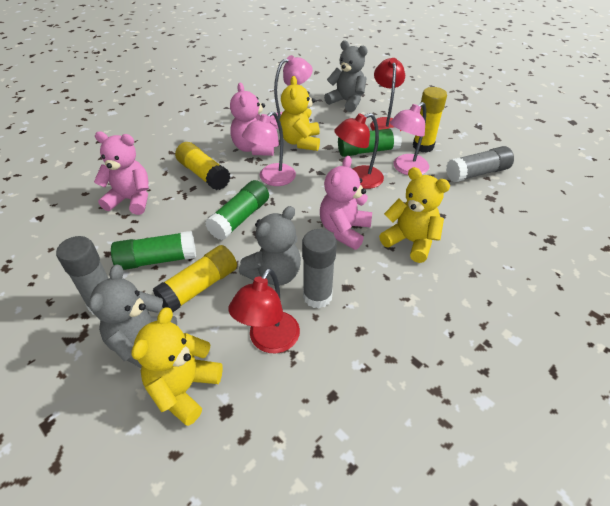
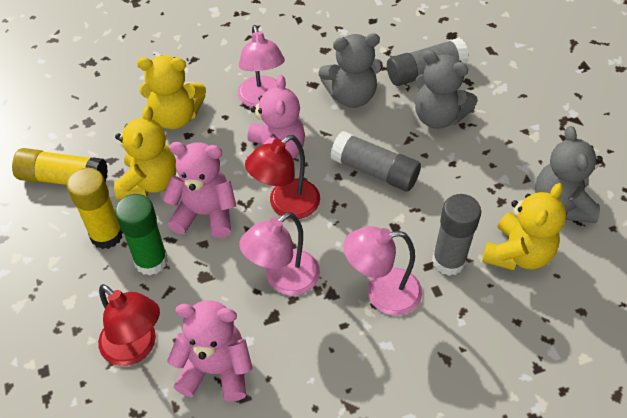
green glue stick: 3 -> 1
red lamp: 3 -> 2
yellow glue stick: 3 -> 2

